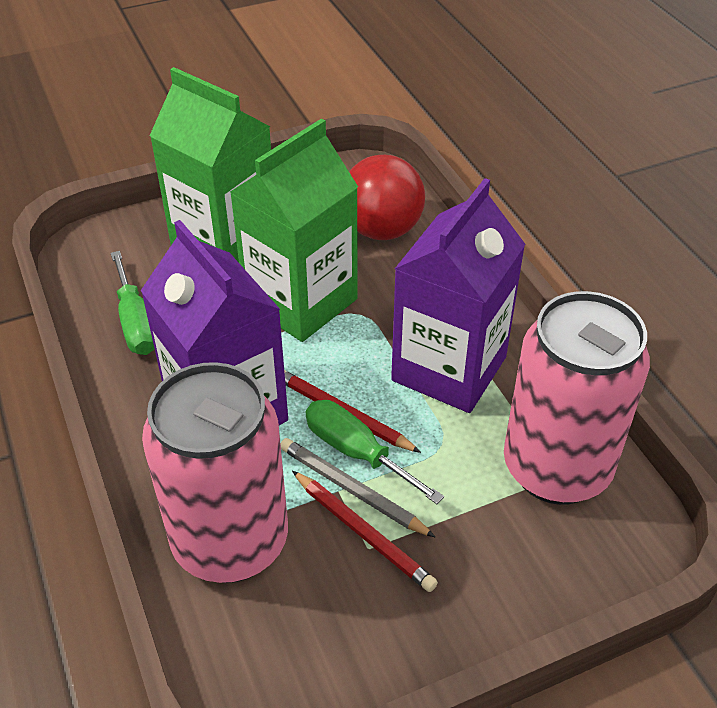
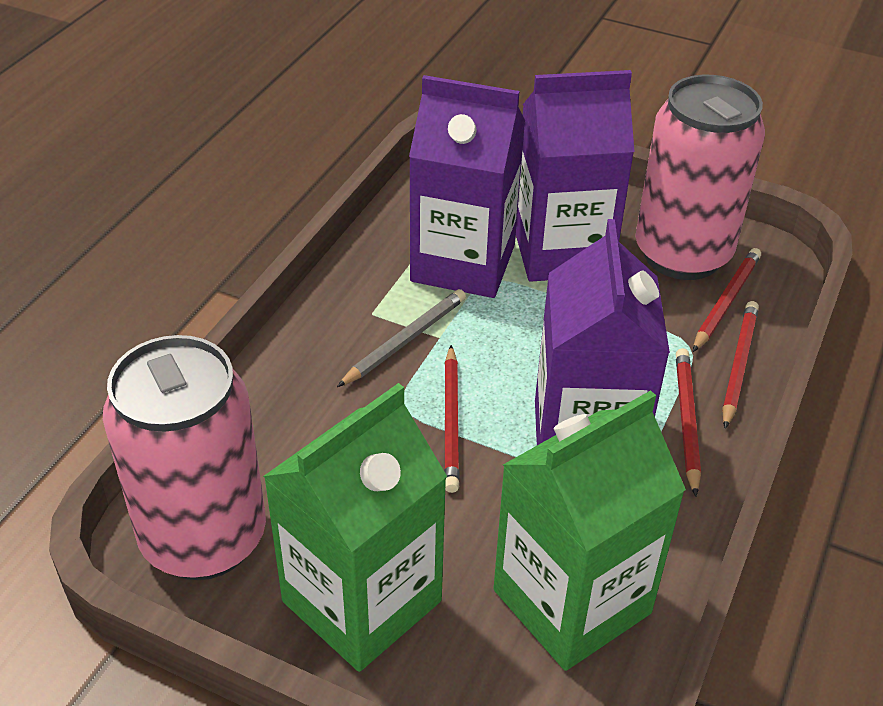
green screwdriver: 2 -> 0
purple carton: 2 -> 3
red ball: 1 -> 0
red pencil: 2 -> 4

